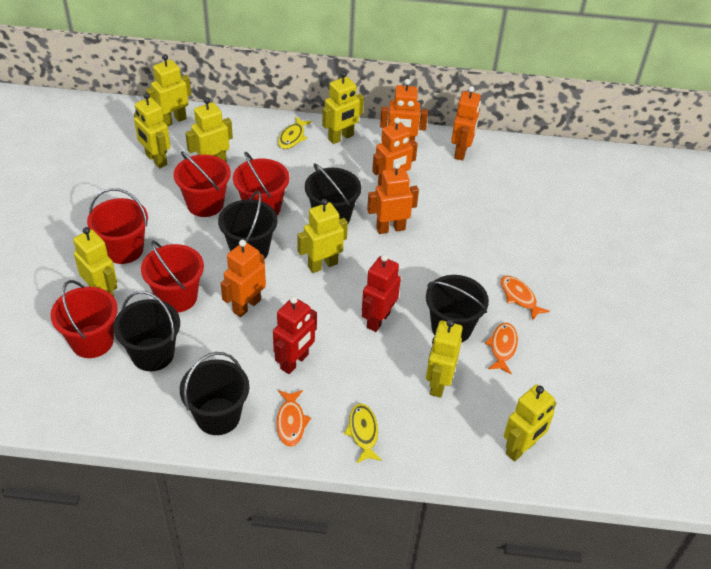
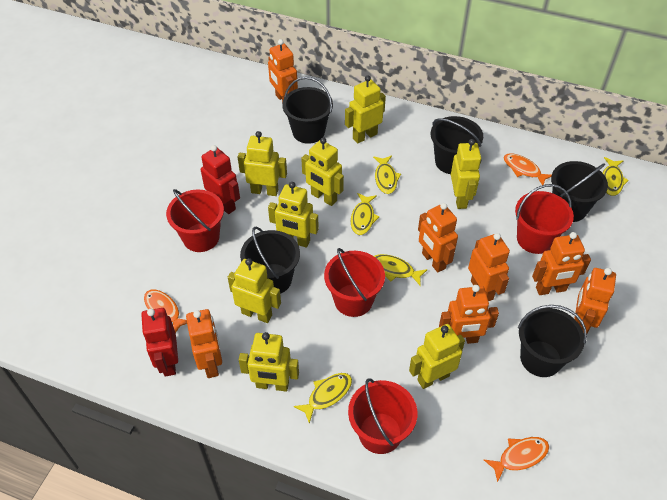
orange robot: 5 -> 7
red bucket: 5 -> 4
yellow fish: 2 -> 5

